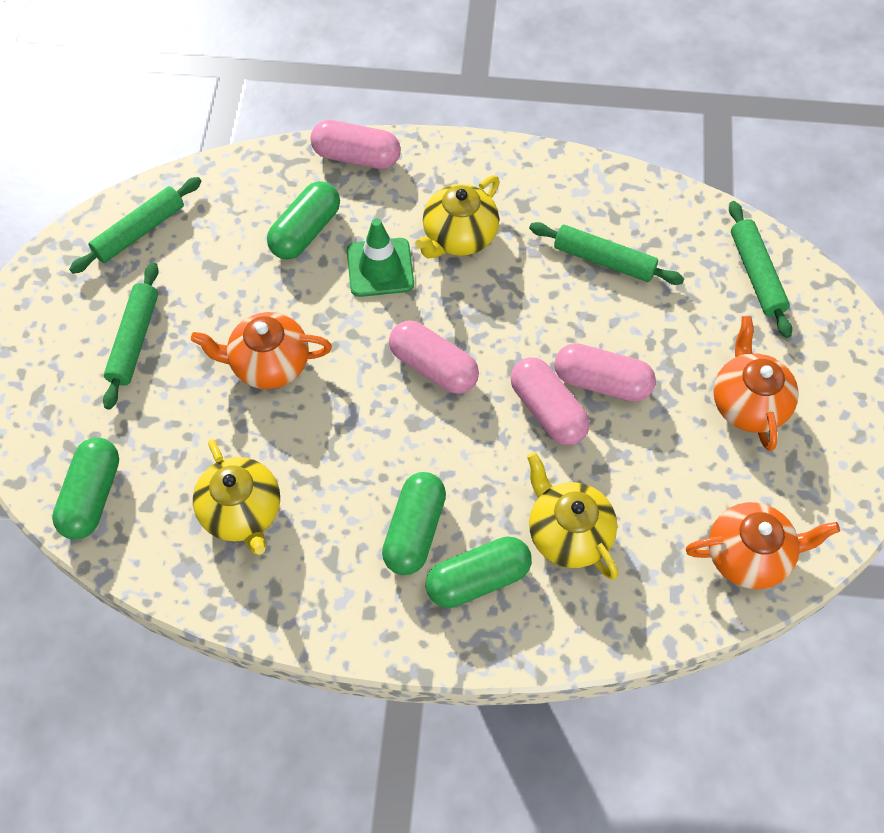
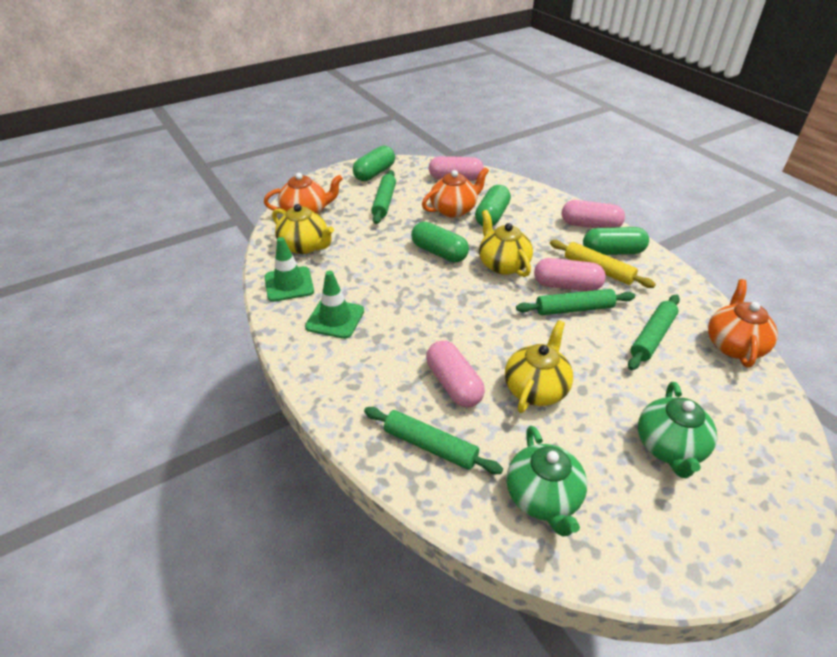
green teapot: 0 -> 2
green traffic cone: 1 -> 2
yellow rolling pin: 0 -> 1

